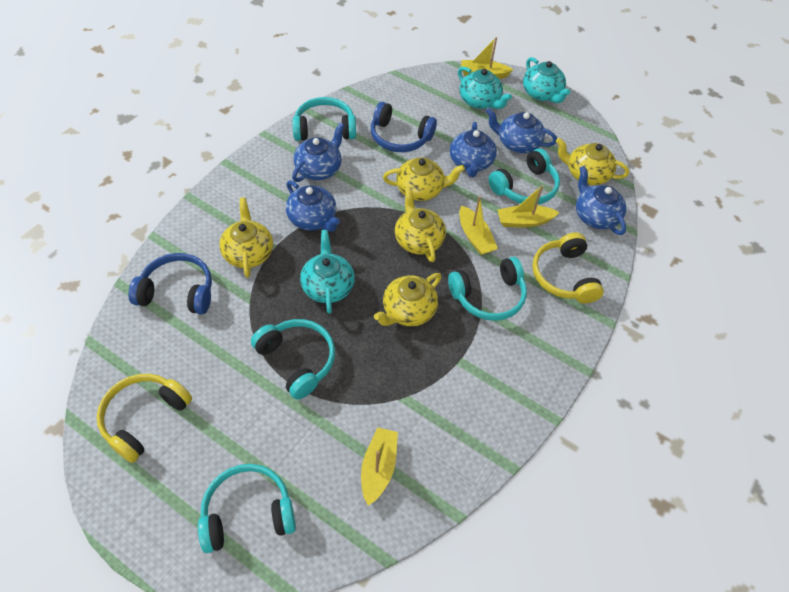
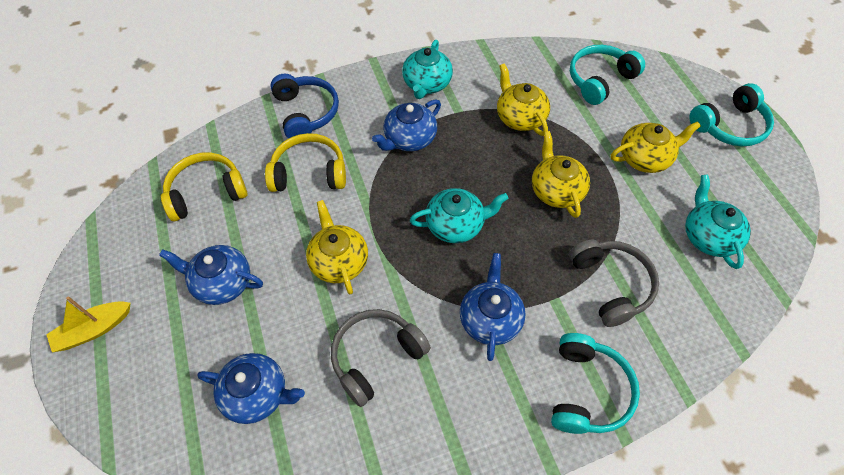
blue headphones: 2 -> 1
blue teapot: 5 -> 4
grey headphones: 0 -> 2
turquoise headphones: 5 -> 3
yellow boat: 4 -> 1
yellow teapot: 5 -> 4

